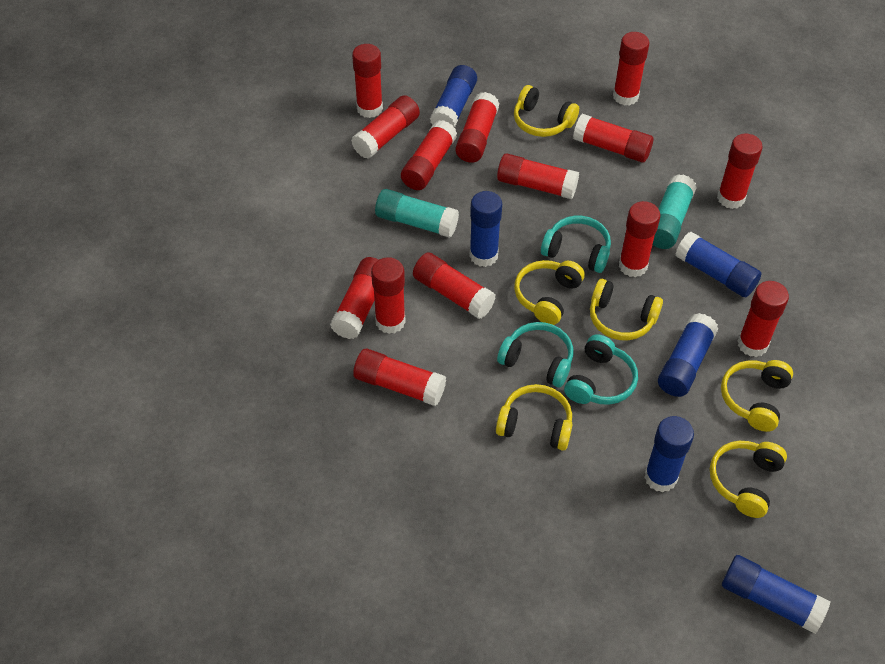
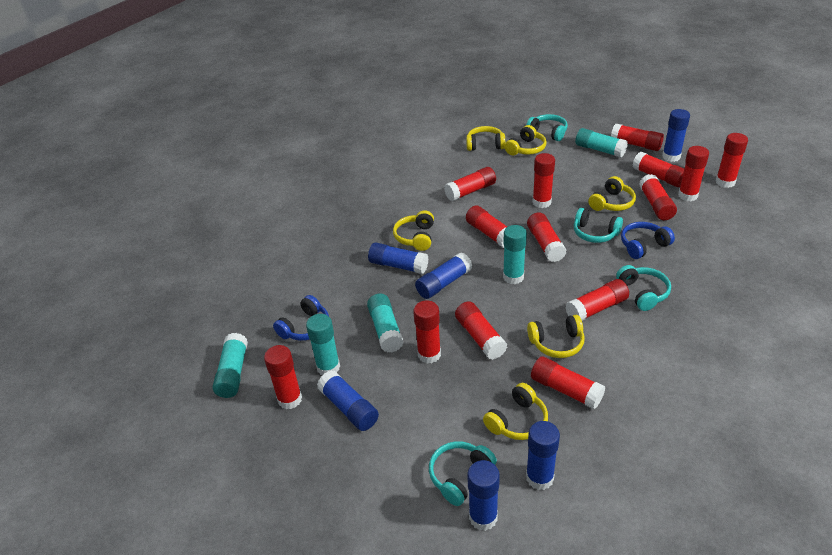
blue headphones: 0 -> 2
turquoise glue stick: 2 -> 5
turquoise headphones: 3 -> 4

